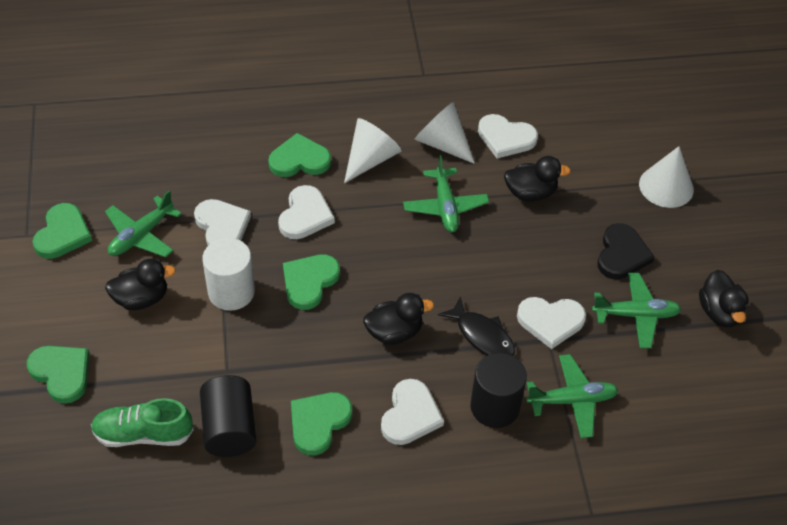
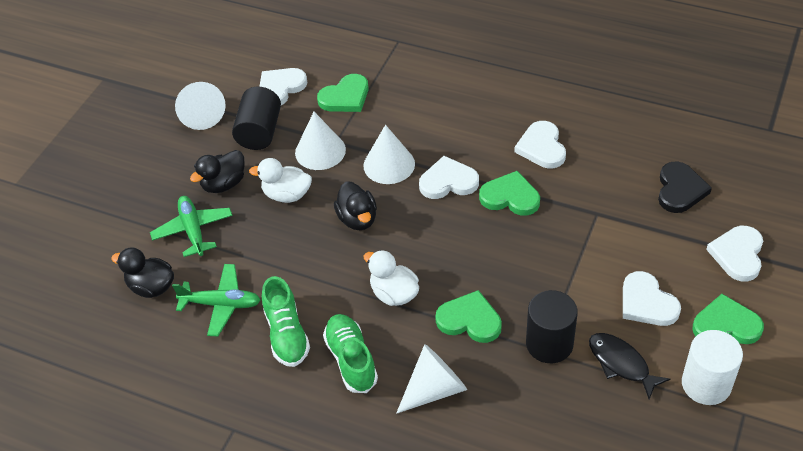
black duck: 4 -> 3
green heart: 5 -> 4
green plane: 4 -> 2
green shoe: 1 -> 2
white cone: 3 -> 4
white duck: 0 -> 2

